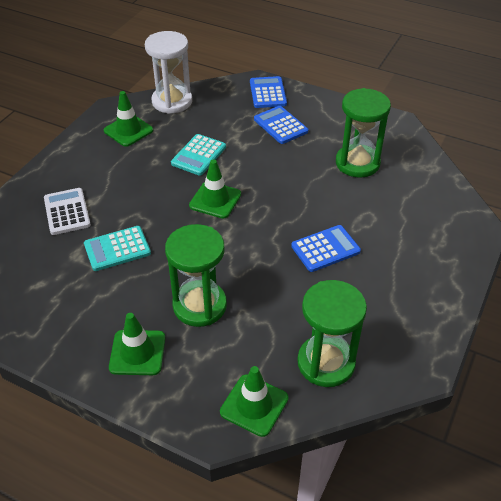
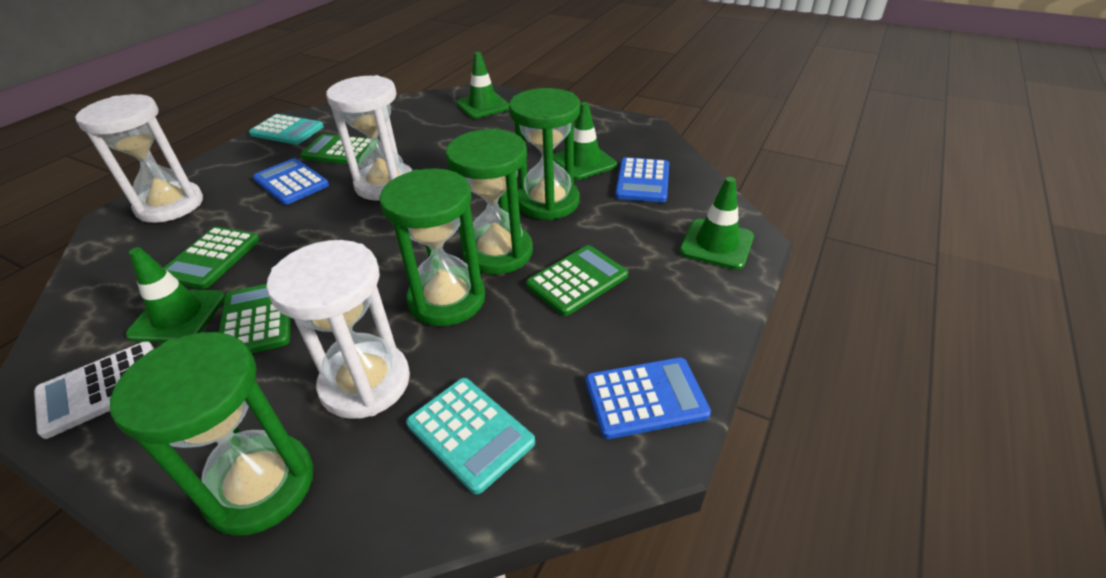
green calculator: 0 -> 4
green hourglass: 3 -> 4
white hourglass: 1 -> 3

